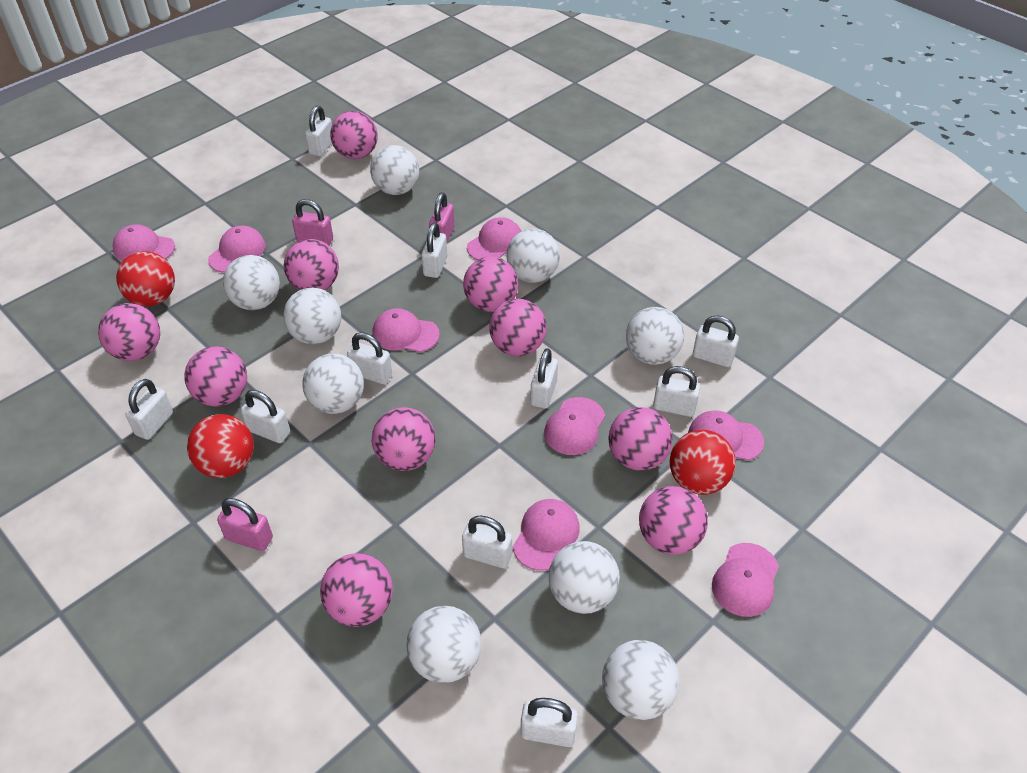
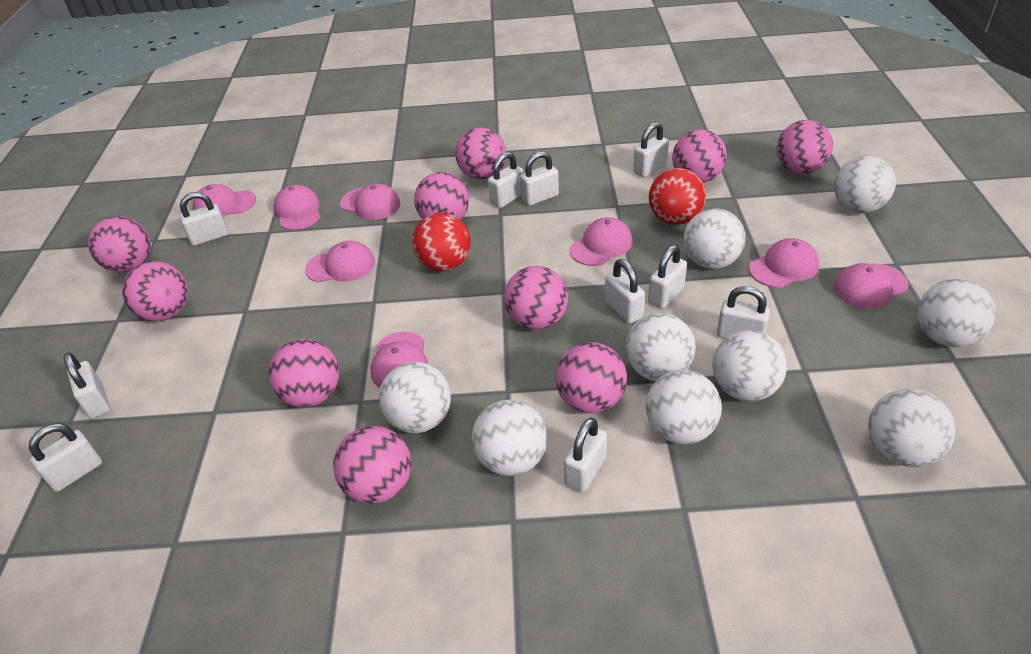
pink padlock: 3 -> 0
red ball: 3 -> 2

